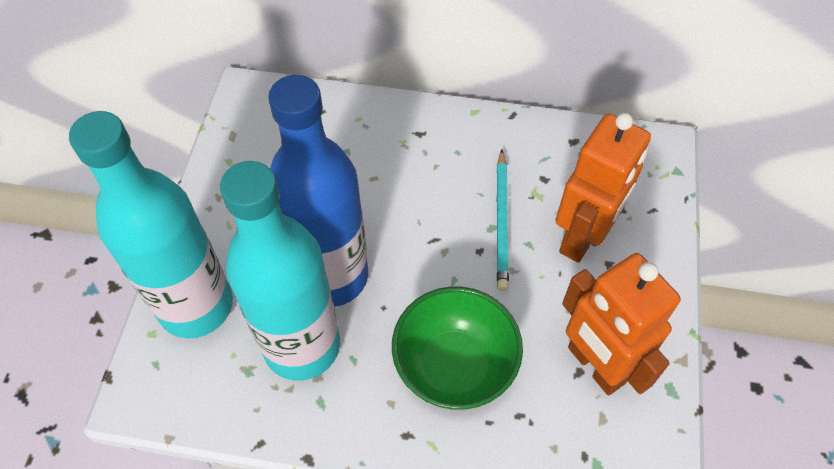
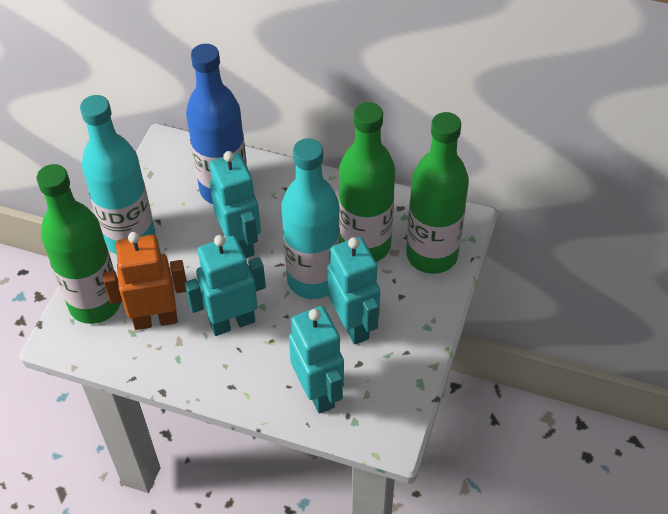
green bottle: 0 -> 3
green bowl: 1 -> 0
orange robot: 2 -> 1
turquoise pencil: 1 -> 0
turquoise robot: 0 -> 4

